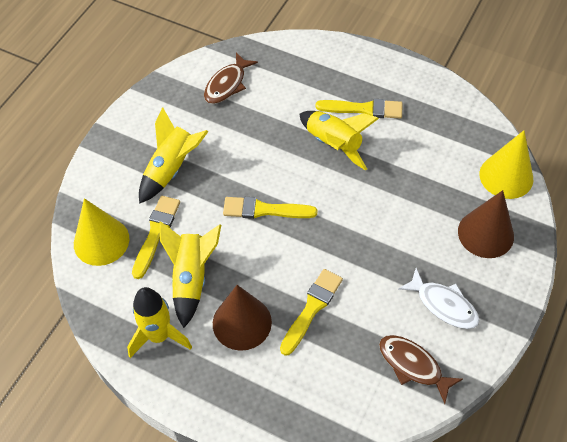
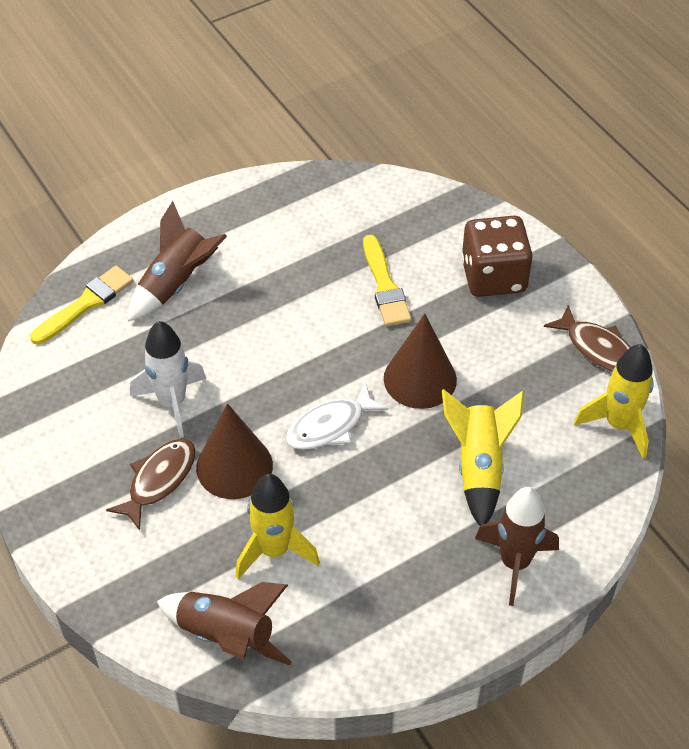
brown dice: 0 -> 1
brown rocket: 0 -> 3
white rocket: 0 -> 1
yellow brush: 4 -> 2
yellow cone: 2 -> 0
yellow rocket: 4 -> 3

